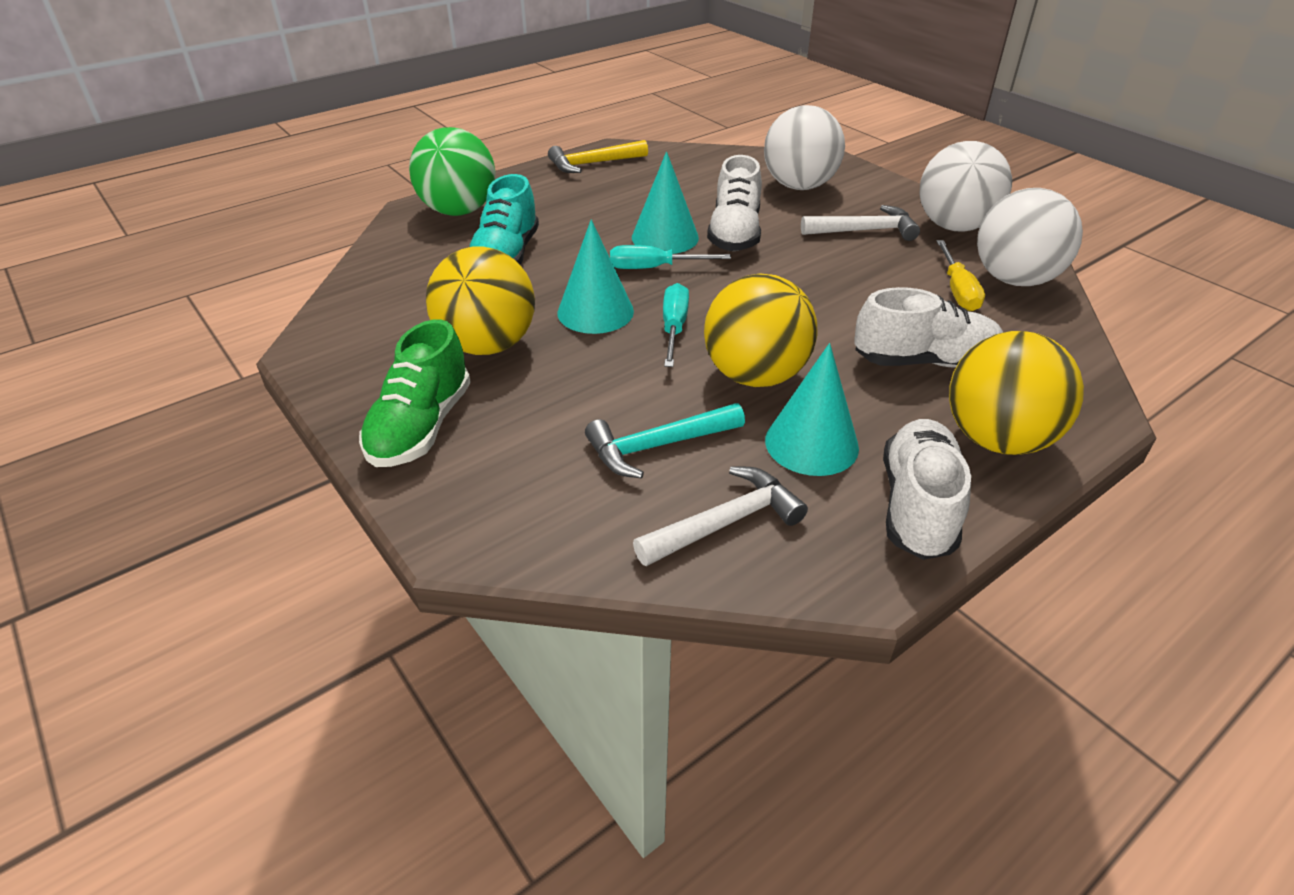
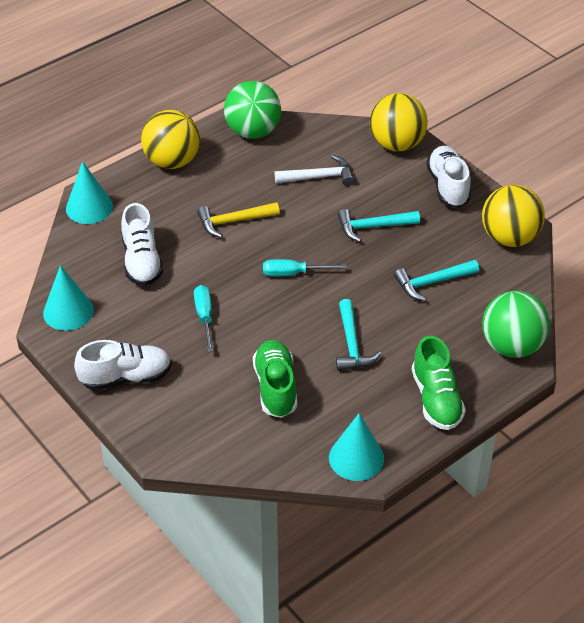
green ball: 1 -> 2
green shoe: 1 -> 2
turquoise hammer: 1 -> 3
turquoise shoe: 1 -> 0
white ball: 3 -> 0
white hammer: 2 -> 1
yellow screwdriver: 1 -> 0

